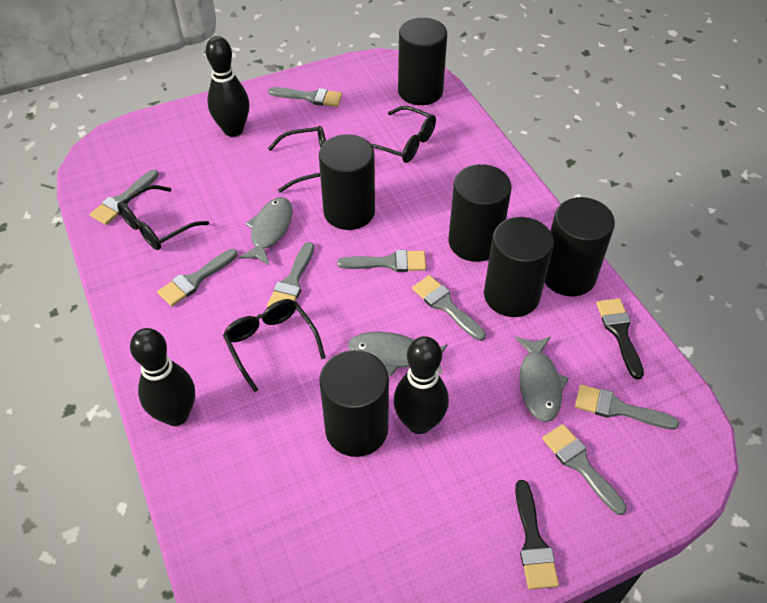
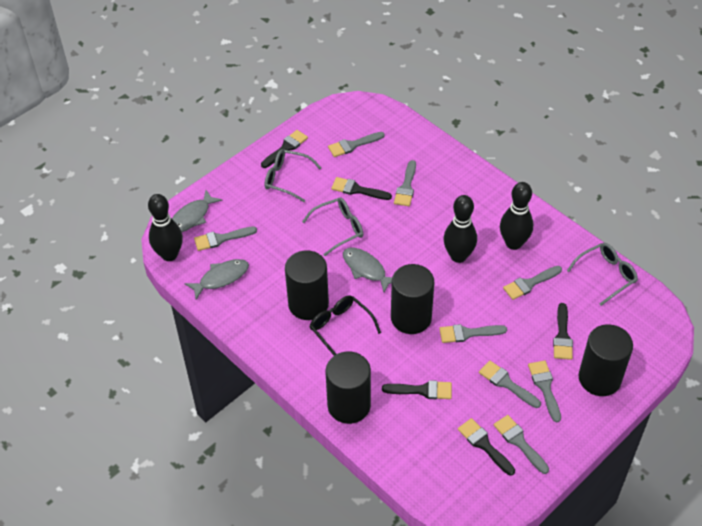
black brush: 2 -> 5
black cylinder: 6 -> 4
black glasses: 4 -> 1
grey glasses: 0 -> 3

